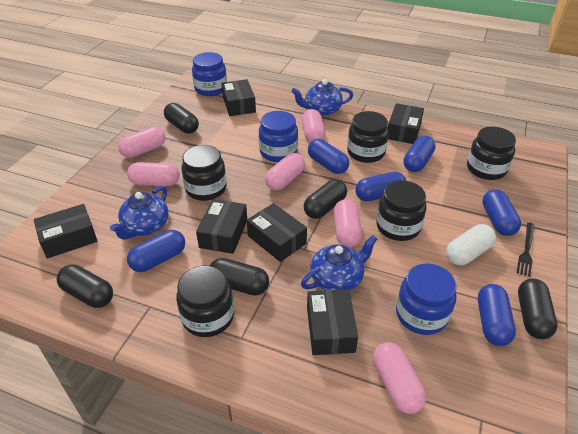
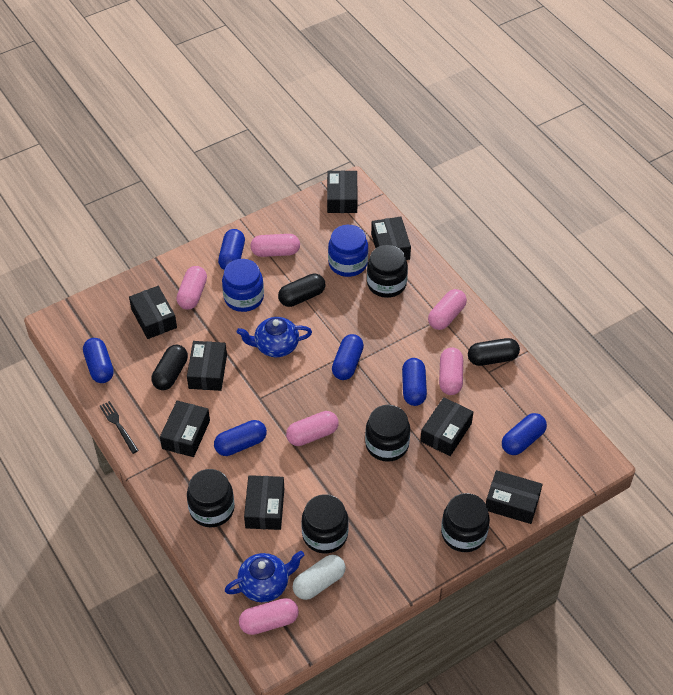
black box: 6 -> 8
black capsule: 5 -> 3
blue jar: 3 -> 2
blue teapot: 3 -> 2

